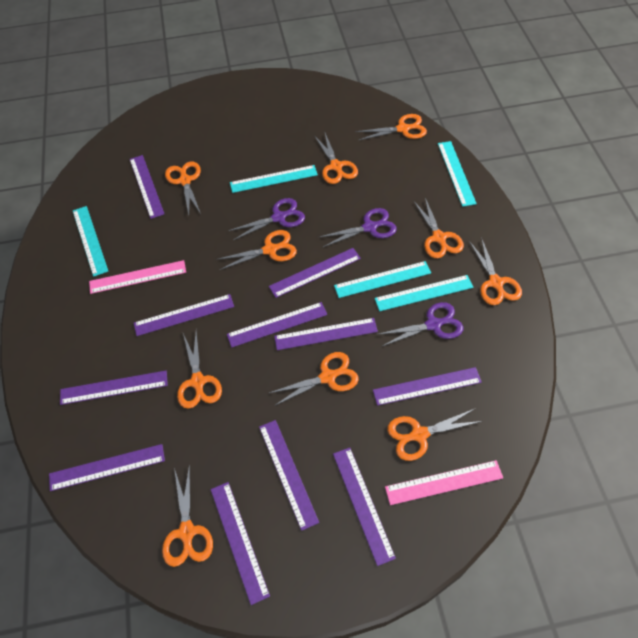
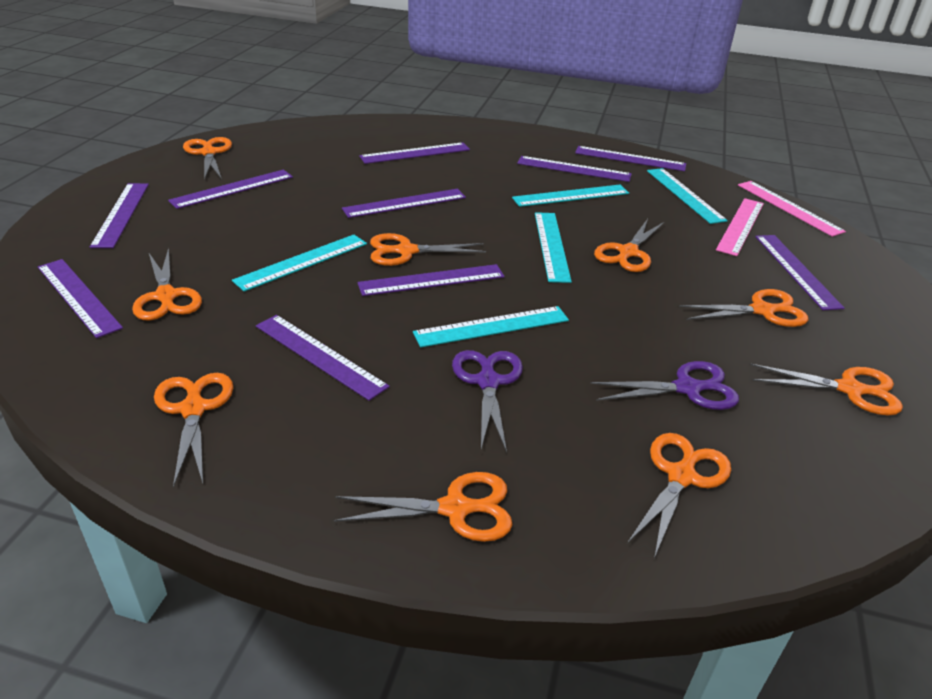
orange scissors: 10 -> 9
purple ruler: 11 -> 10
purple scissors: 3 -> 2

